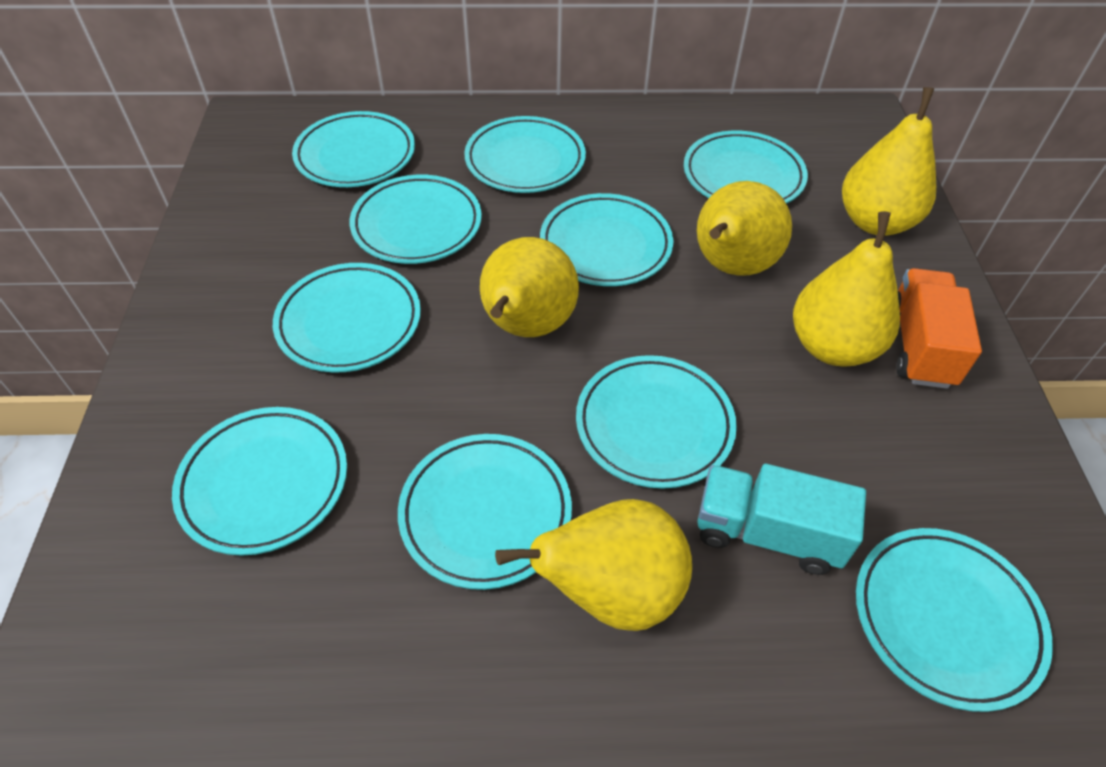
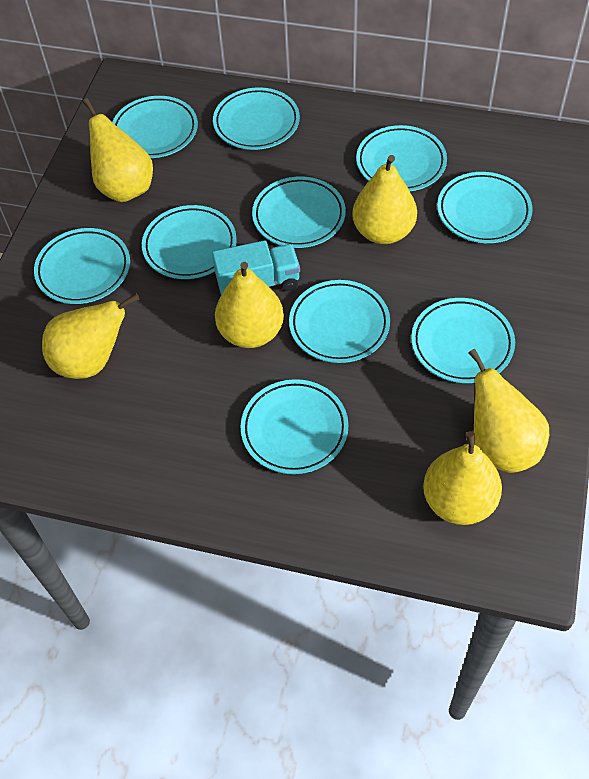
orange truck: 1 -> 0
yellow pear: 5 -> 6

